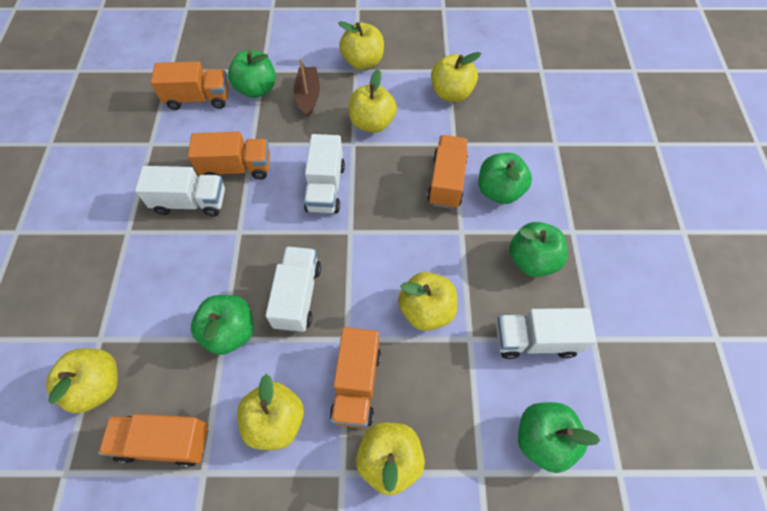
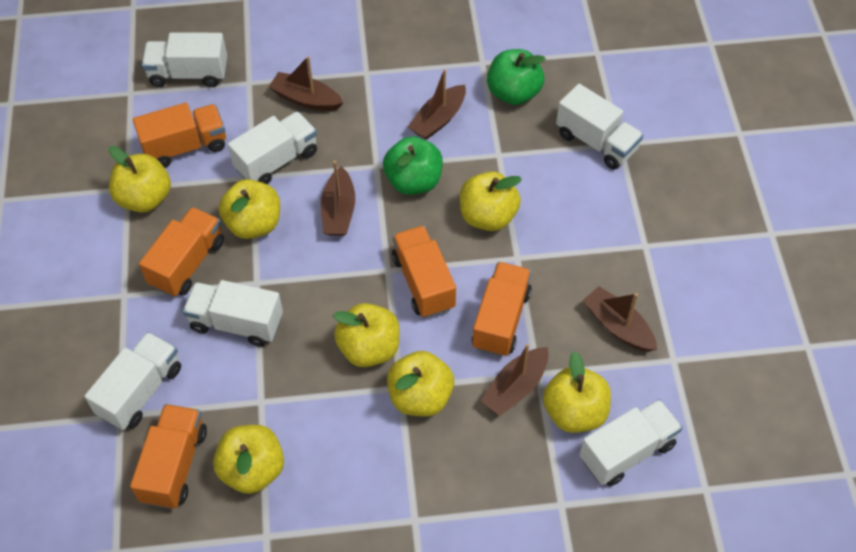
brown boat: 1 -> 5
green apple: 5 -> 2
white truck: 4 -> 6

